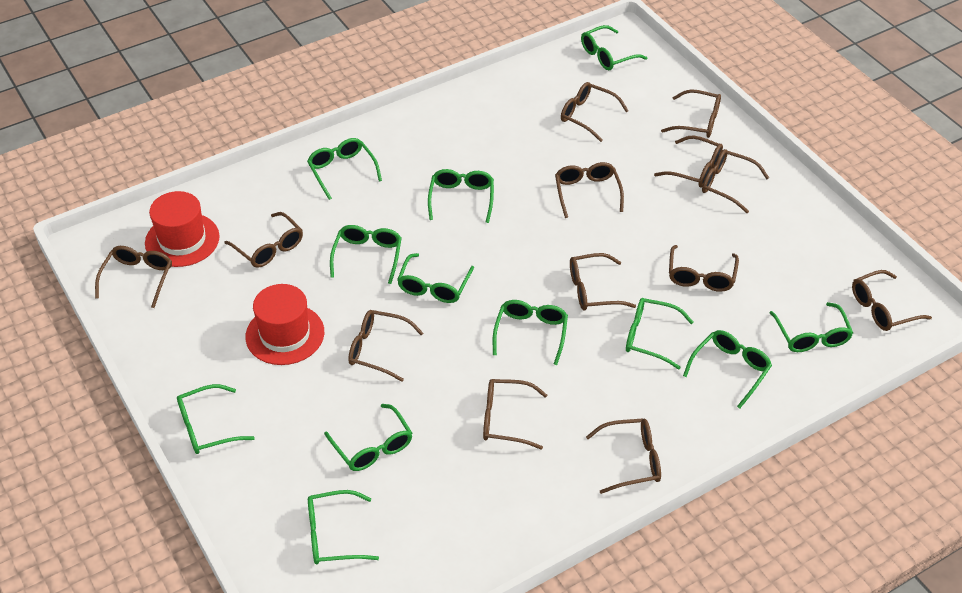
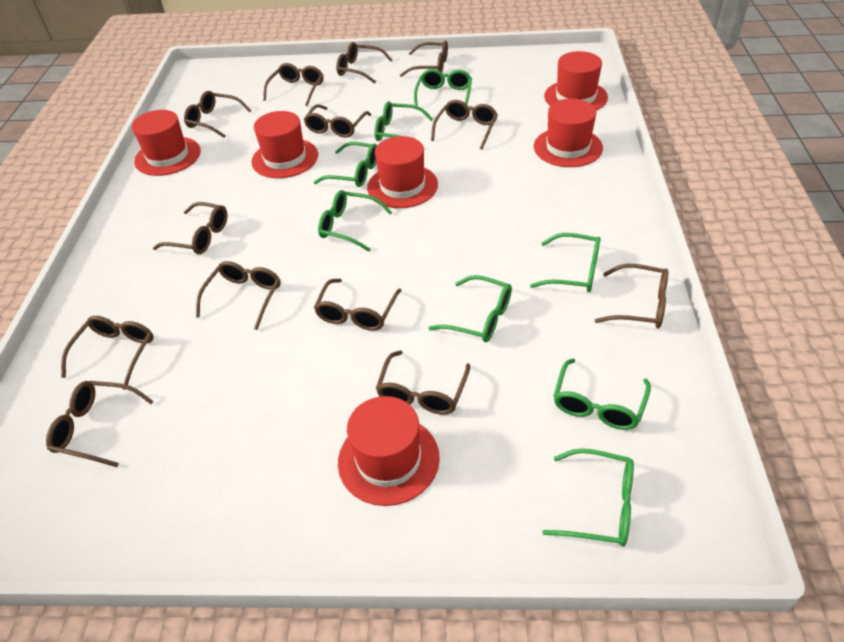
green glasses: 12 -> 8
red hat: 2 -> 6

